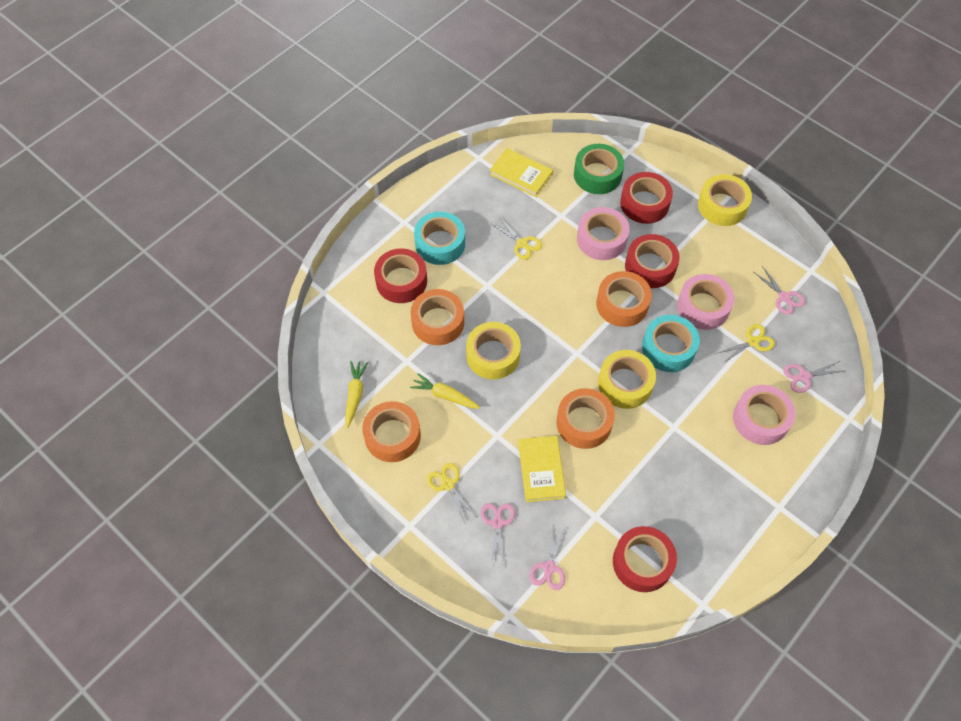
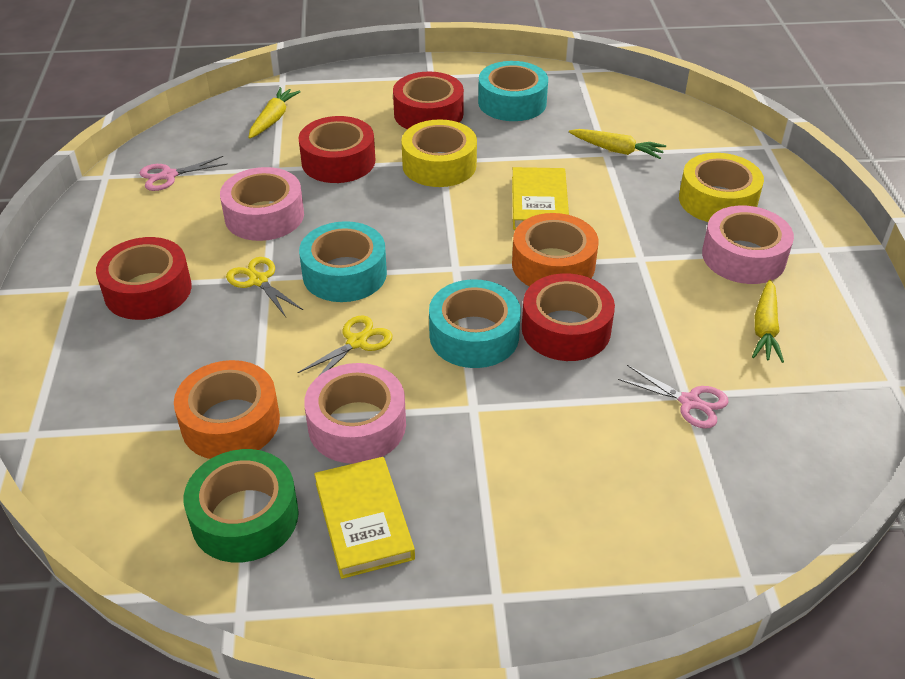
orange tape: 4 -> 2
pink scissors: 4 -> 2
turquoise tape: 2 -> 3
yellow carrot: 2 -> 3
yellow scissors: 3 -> 2
yellow tape: 3 -> 2

